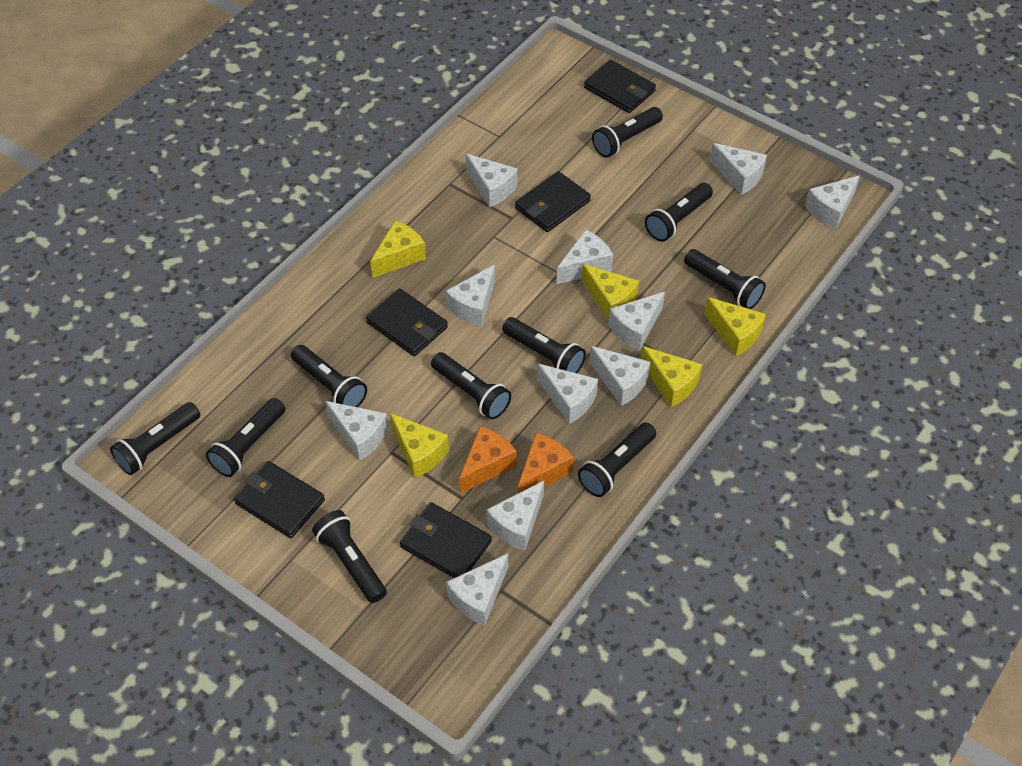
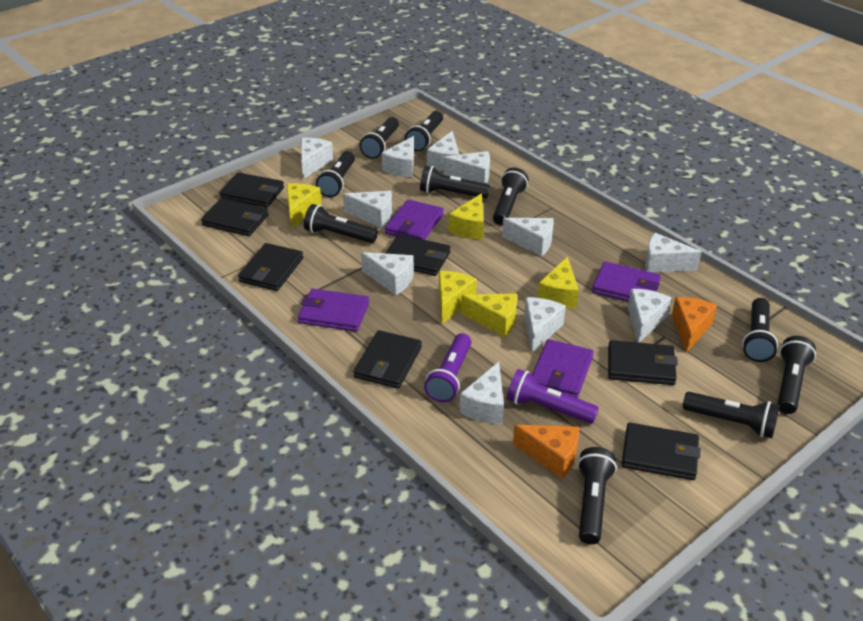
black wallet: 5 -> 7
purple flashlight: 0 -> 2
purple wallet: 0 -> 4

